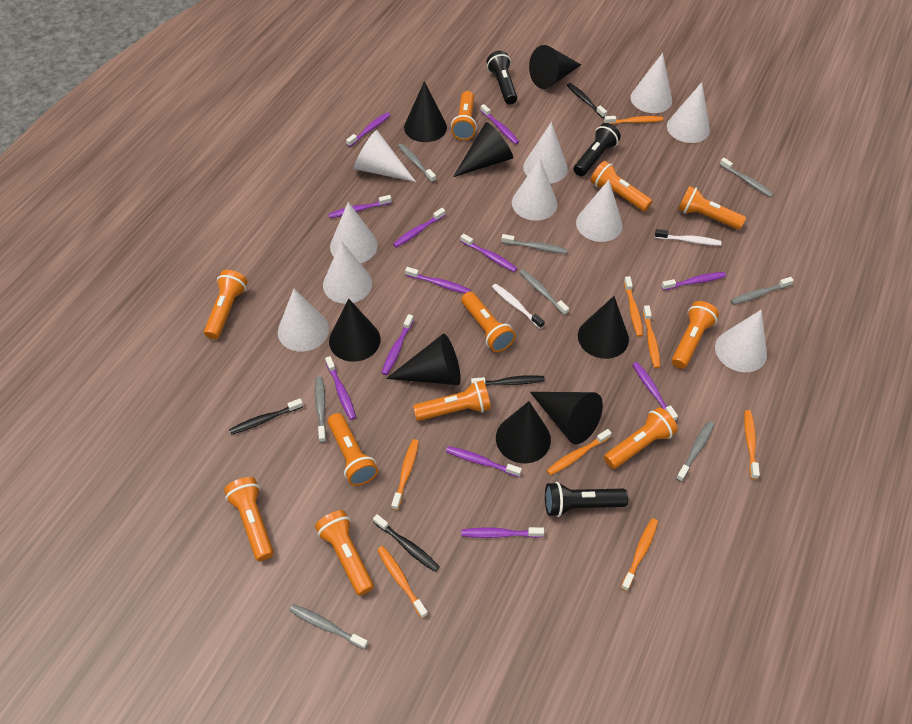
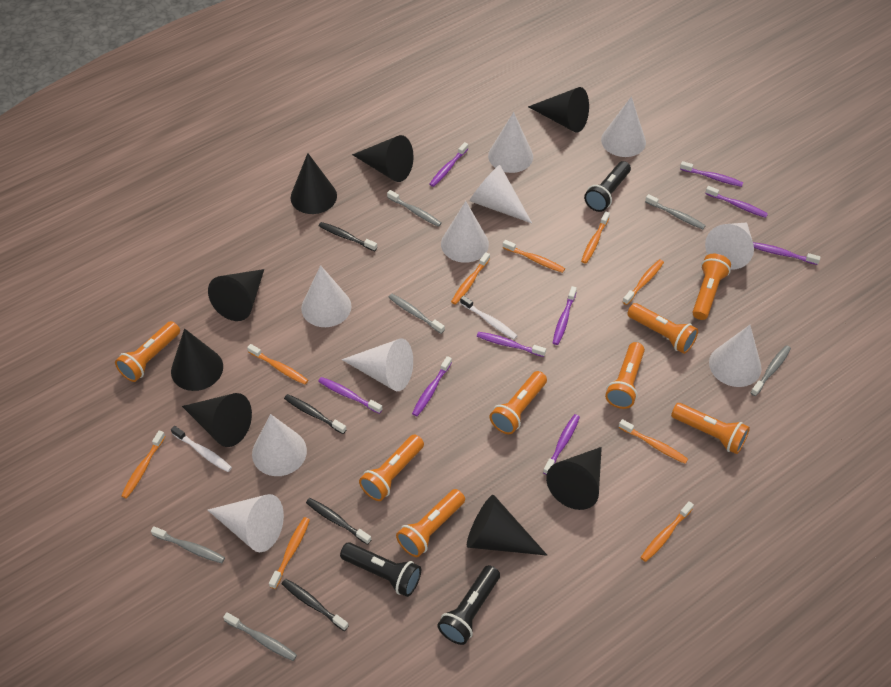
grey toothbrush: 8 -> 6
orange flashlight: 11 -> 8
orange toothbrush: 8 -> 9
purple toothbrush: 12 -> 9

